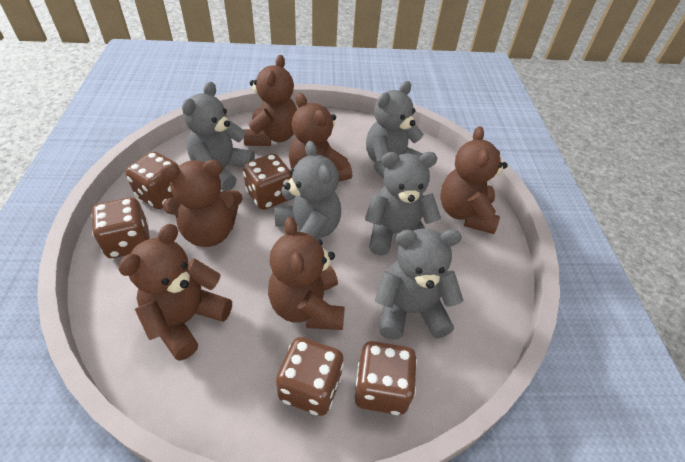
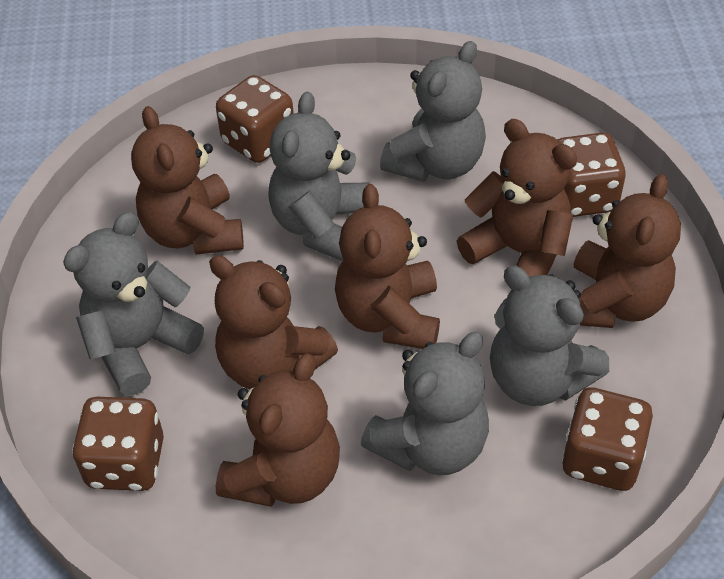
brown dice: 5 -> 4

